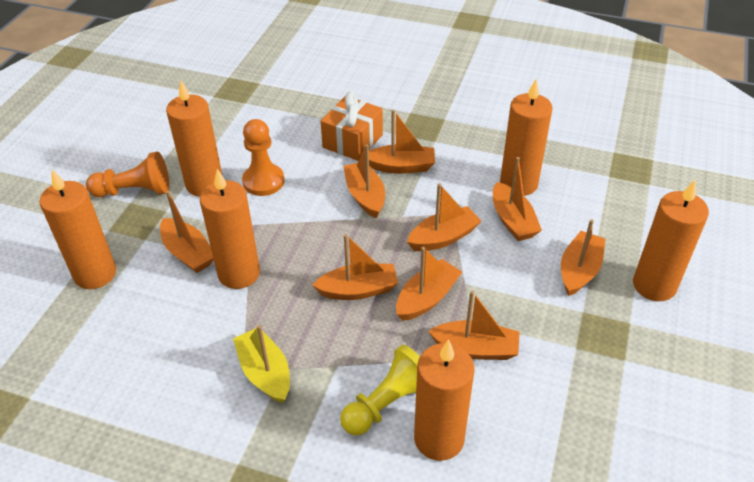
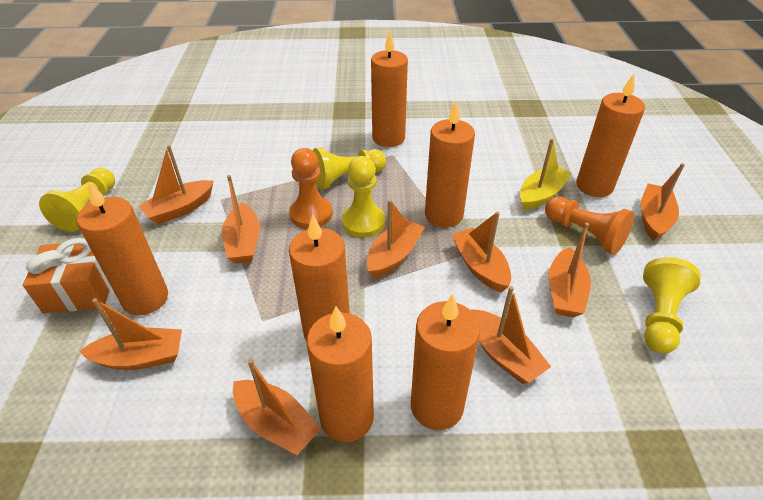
orange candle: 6 -> 7
yellow pawn: 1 -> 4

